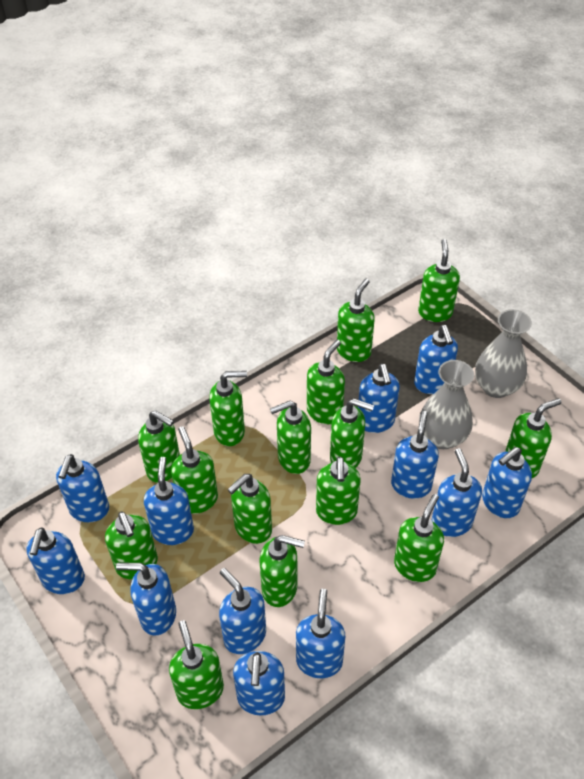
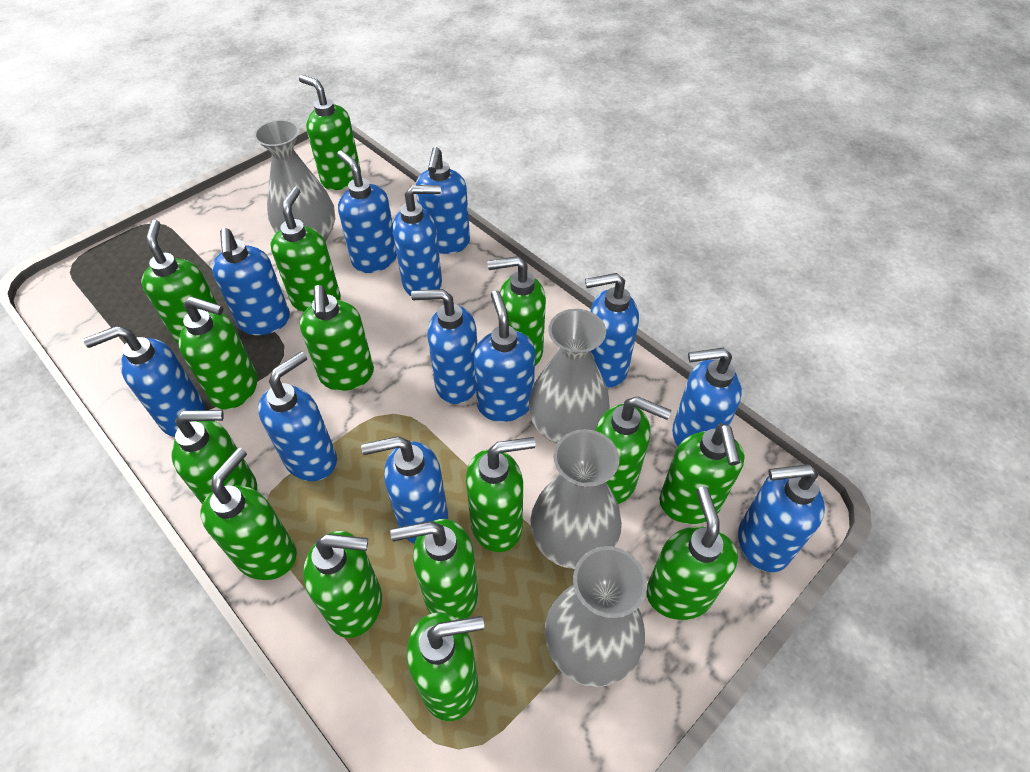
grey vase: 2 -> 4

